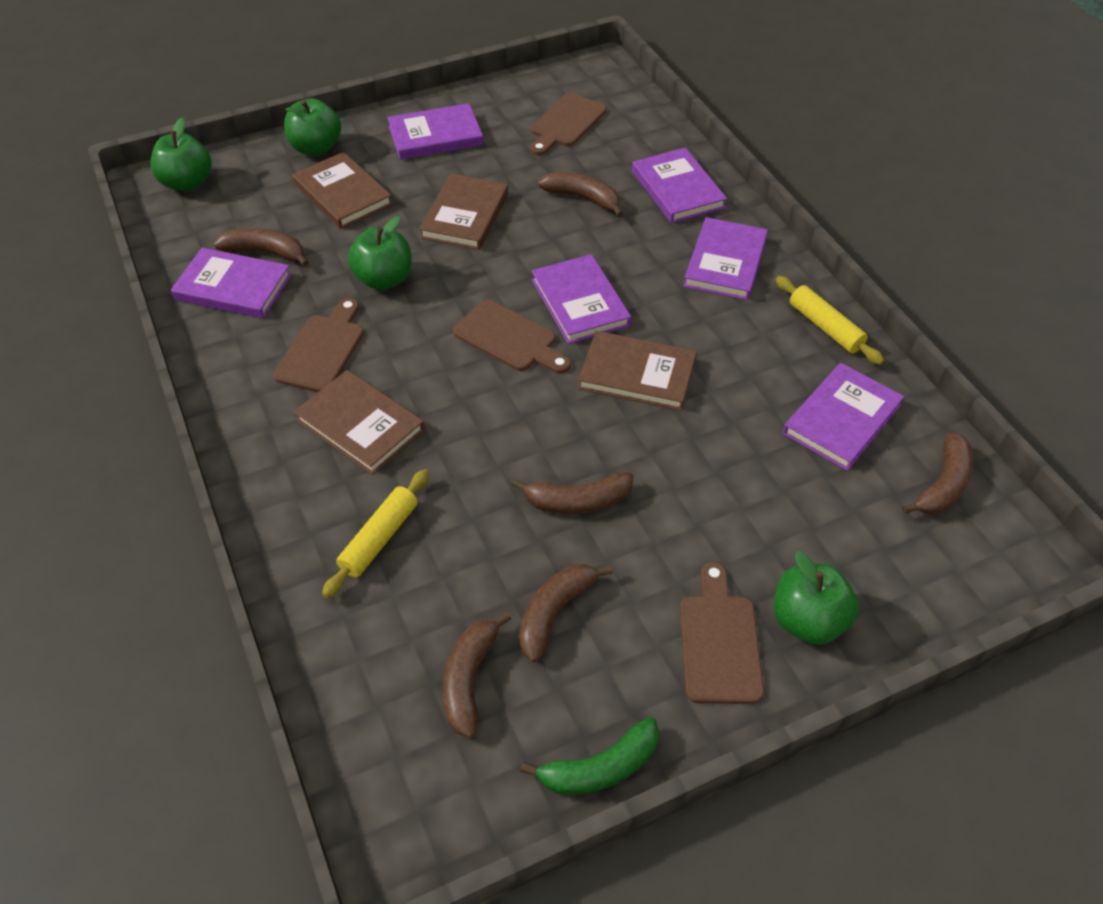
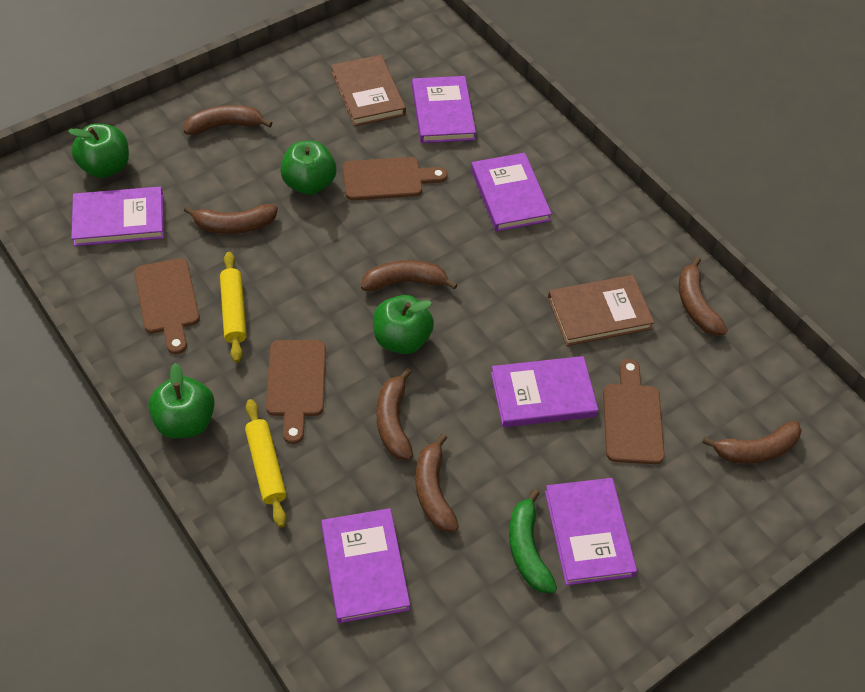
brown banana: 6 -> 7
brown book: 4 -> 2

